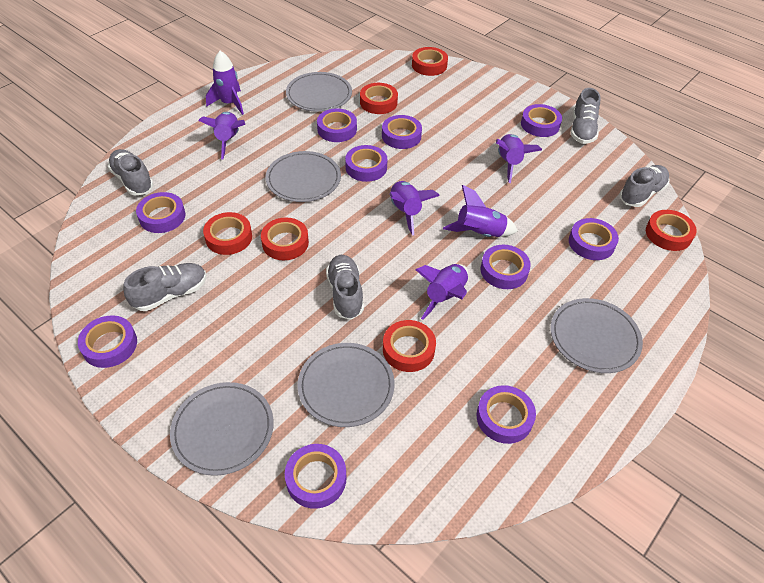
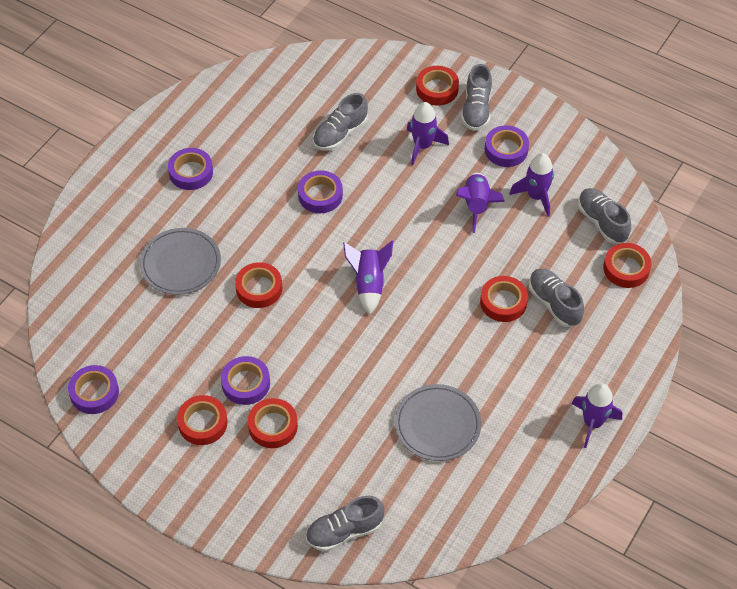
grey plate: 5 -> 2
purple rocket: 6 -> 5
purple tape: 10 -> 5

